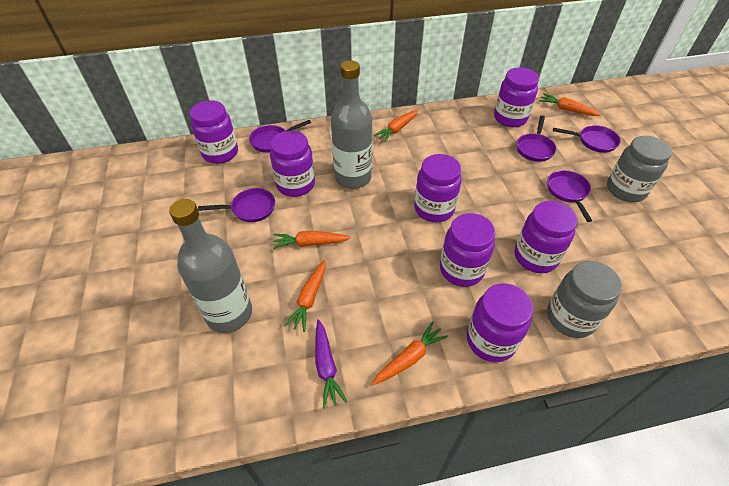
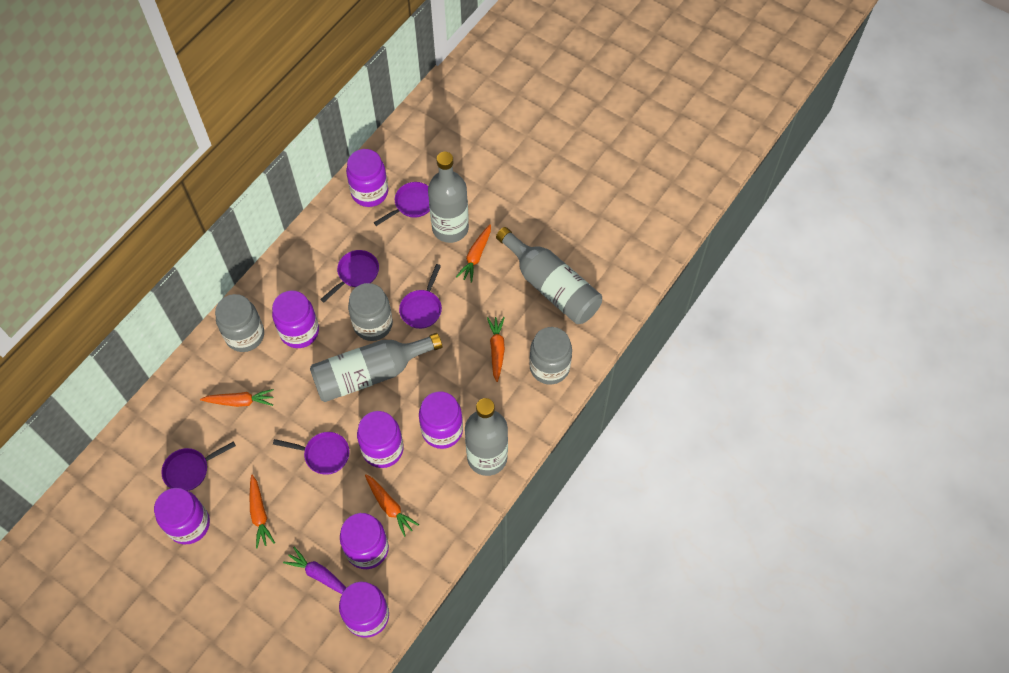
grey bottle: 2 -> 4
grey jar: 2 -> 3

